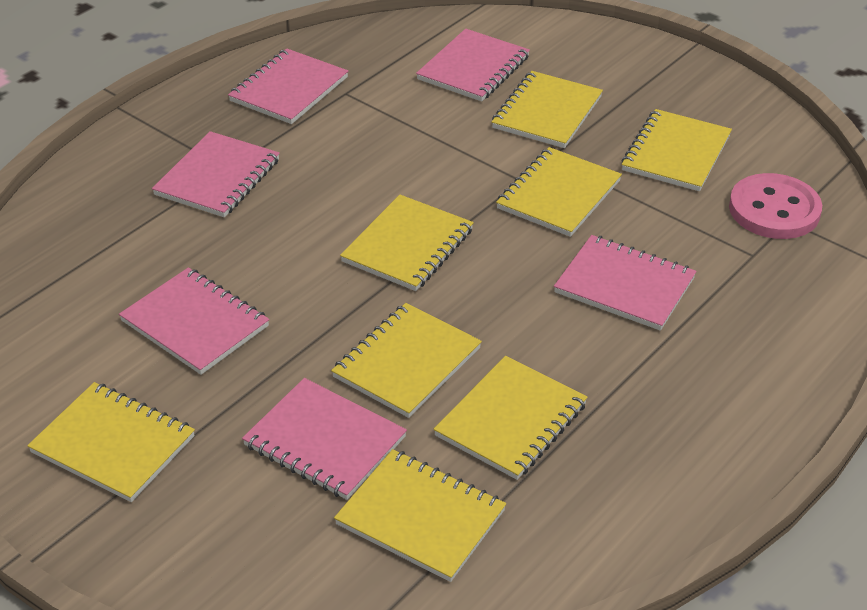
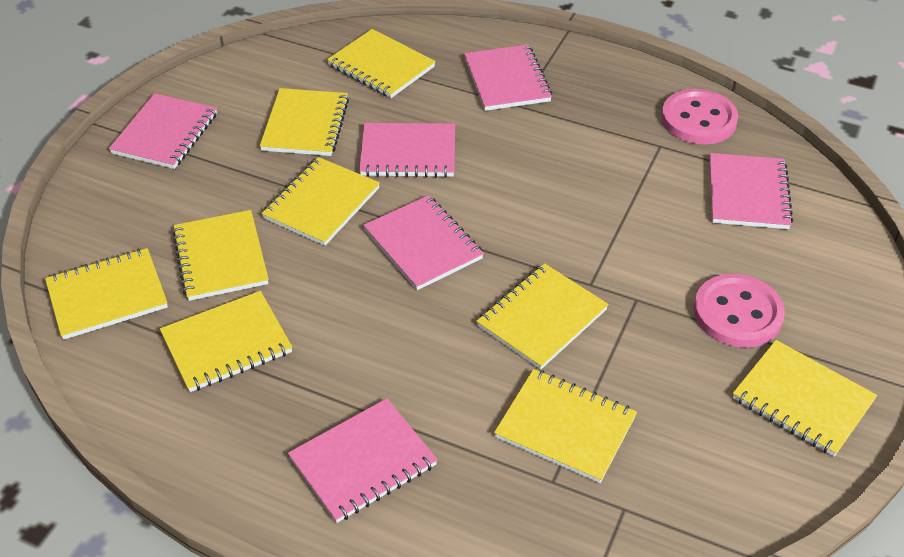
pink button: 1 -> 2
yellow notebook: 8 -> 9

